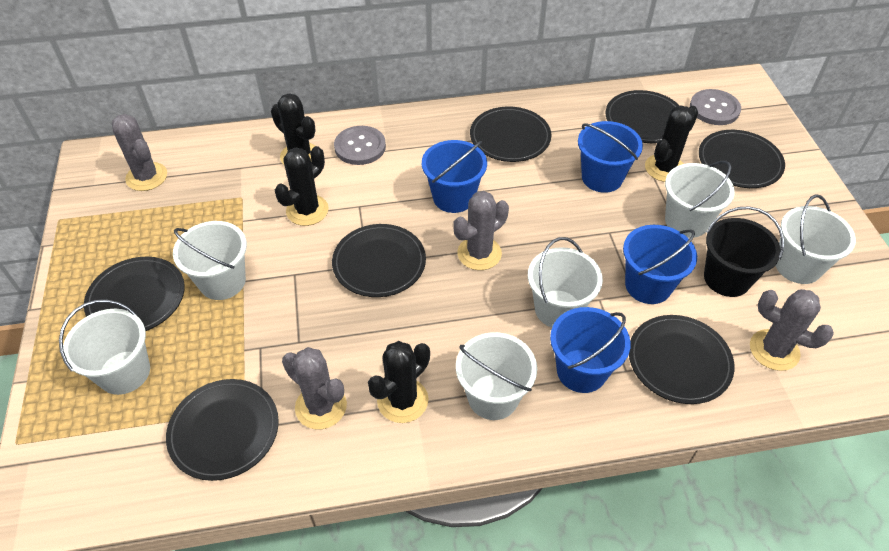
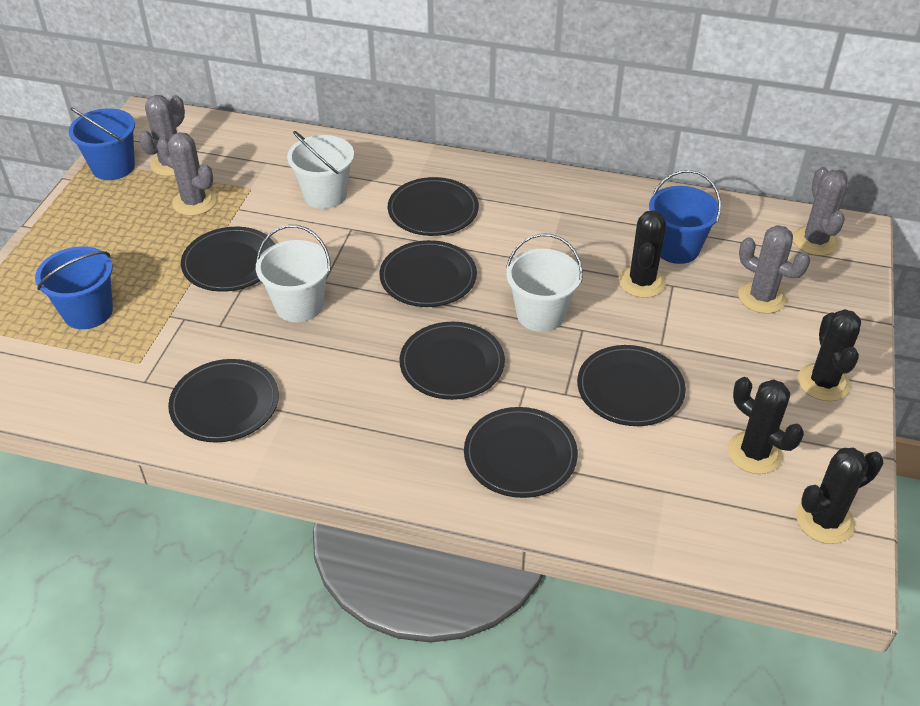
black bucket: 1 -> 0
blue bucket: 4 -> 3
grey button: 2 -> 0
white bucket: 6 -> 3

